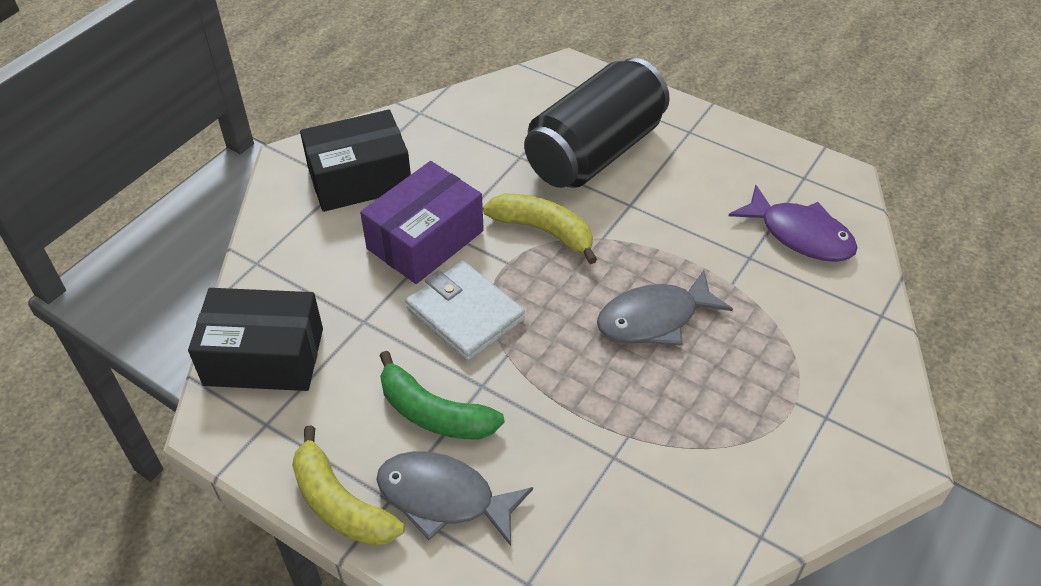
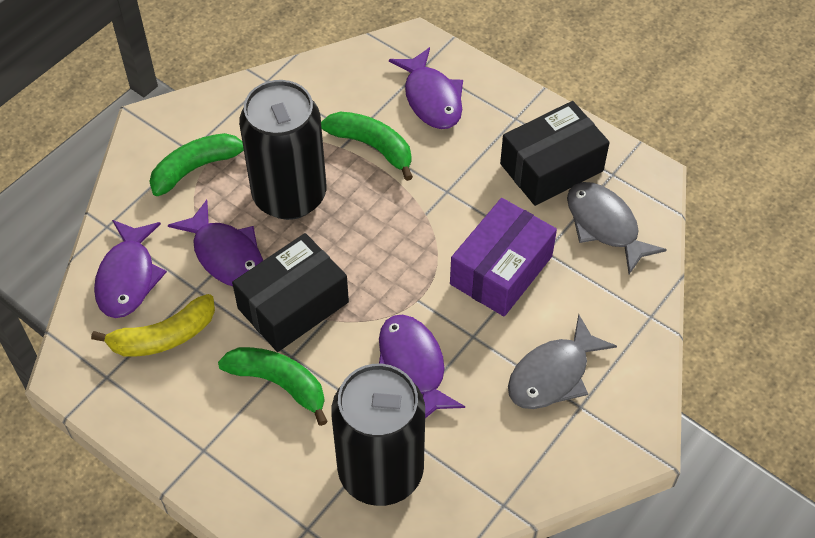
black can: 1 -> 2
green banana: 1 -> 3
purple fish: 1 -> 4
white wallet: 1 -> 0
yellow banana: 2 -> 1

